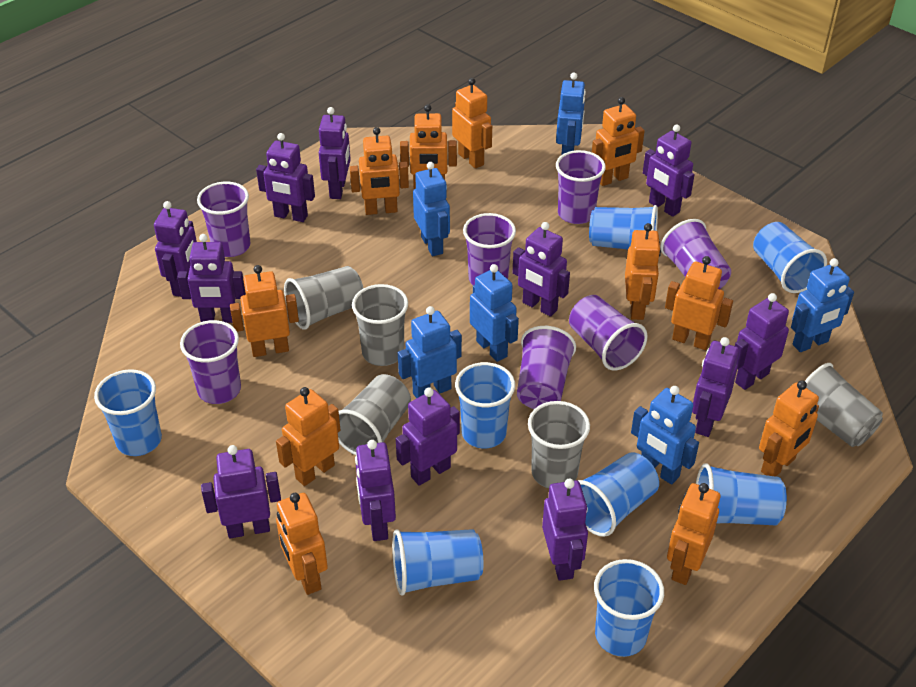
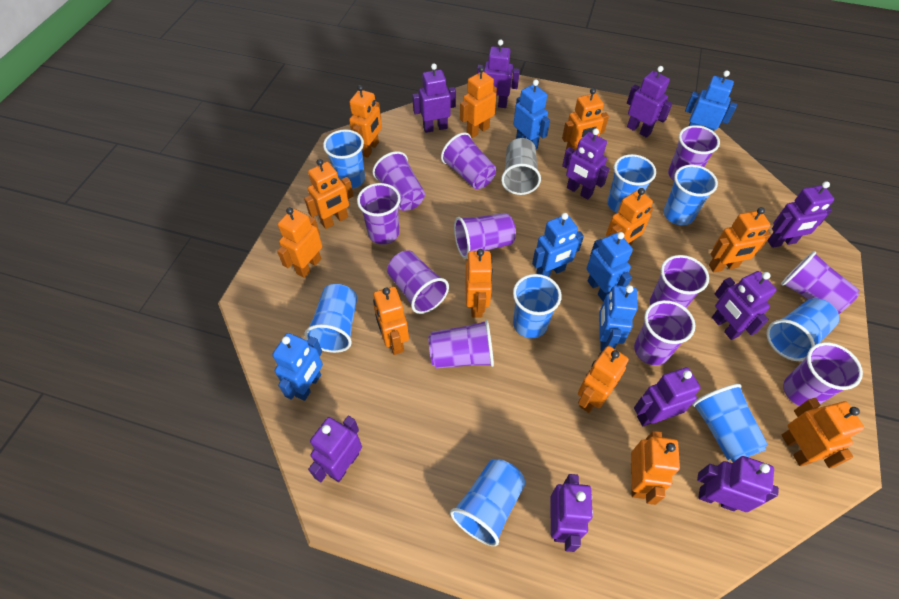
grey cup: 5 -> 1
orange robot: 11 -> 12
purple cup: 7 -> 11
purple robot: 12 -> 10

